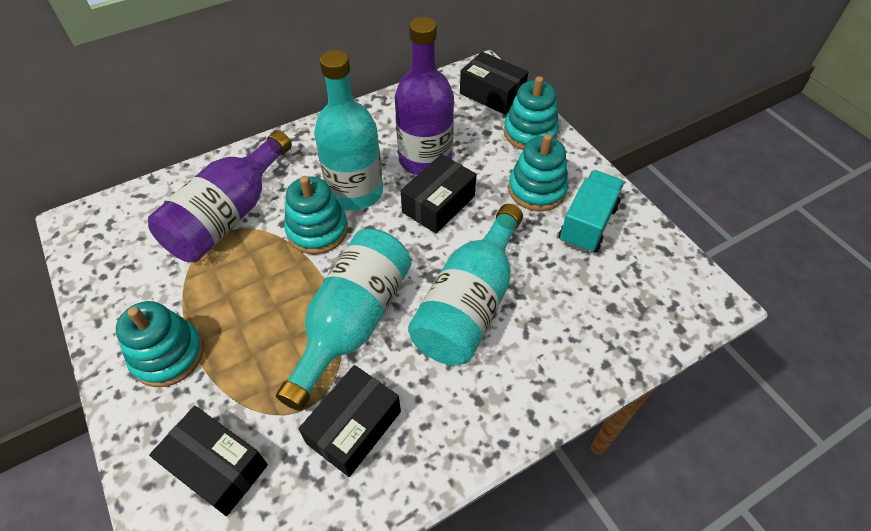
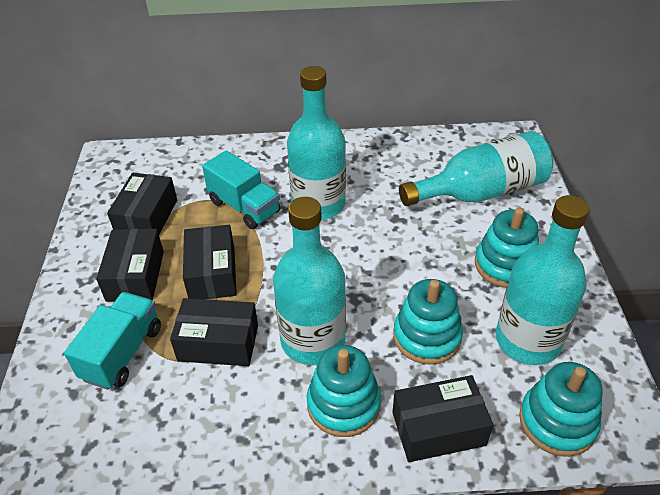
black box: 4 -> 5
purple bottle: 2 -> 0
turquoise bottle: 3 -> 4
turquoise truck: 1 -> 2

